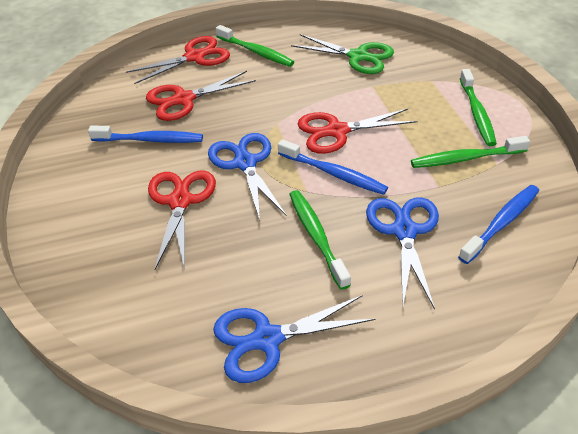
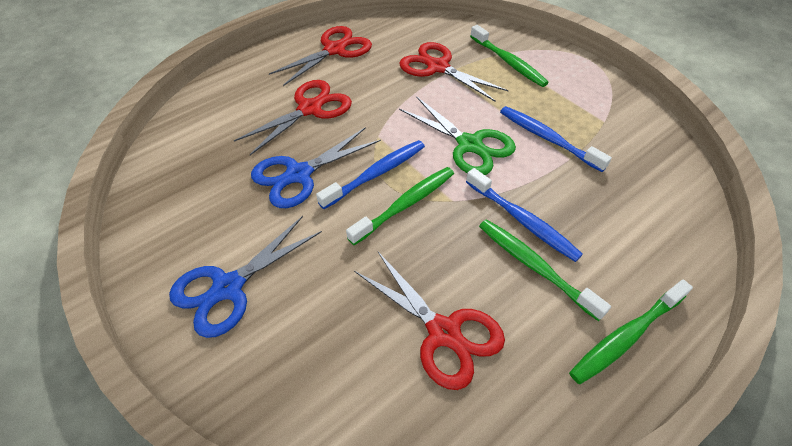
blue scissors: 3 -> 2

